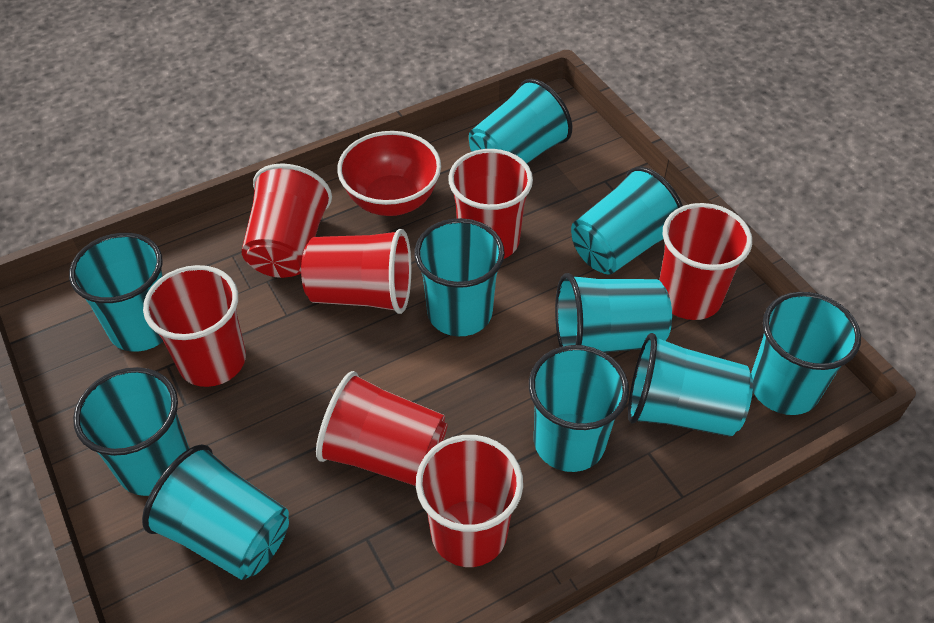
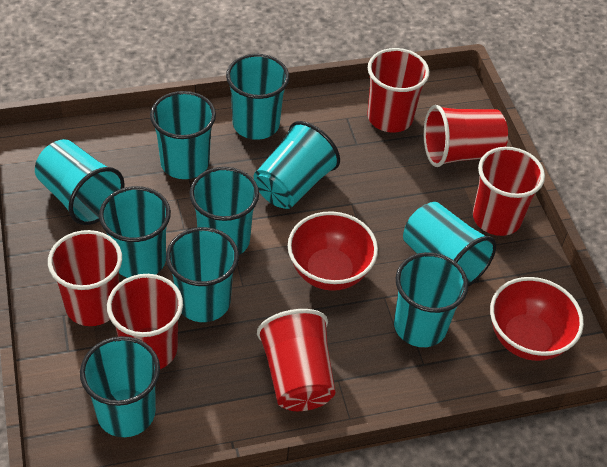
red bowl: 1 -> 2
red cup: 7 -> 6

